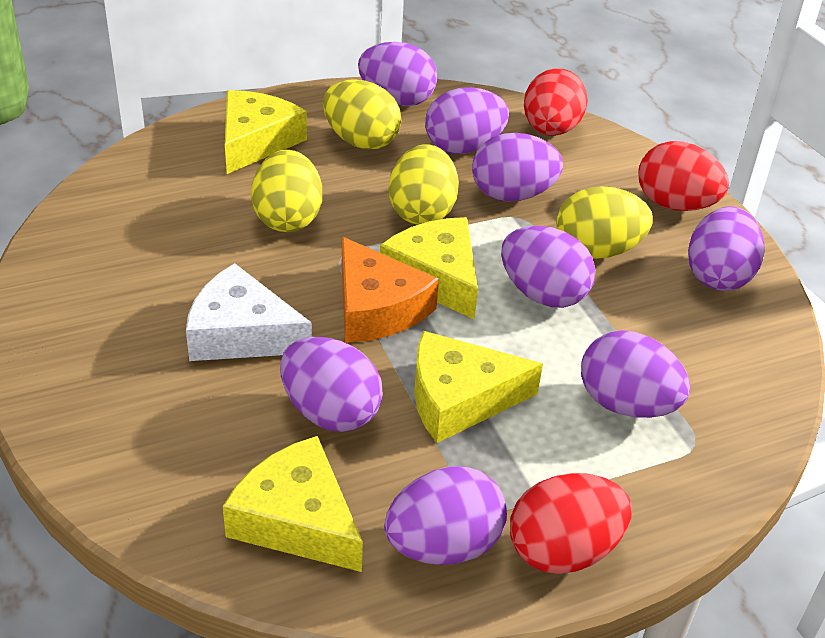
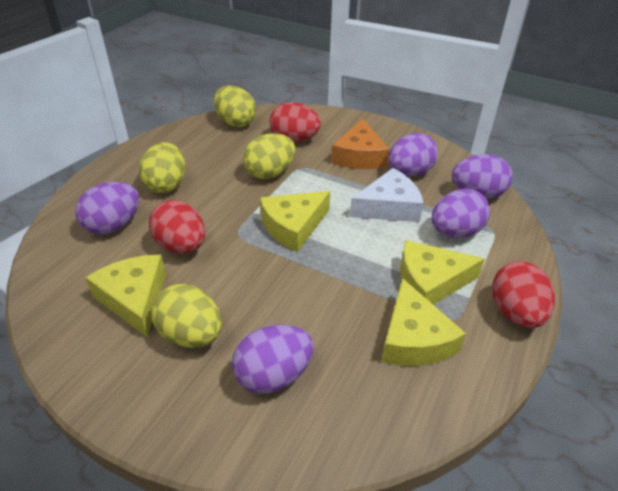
purple egg: 8 -> 5

